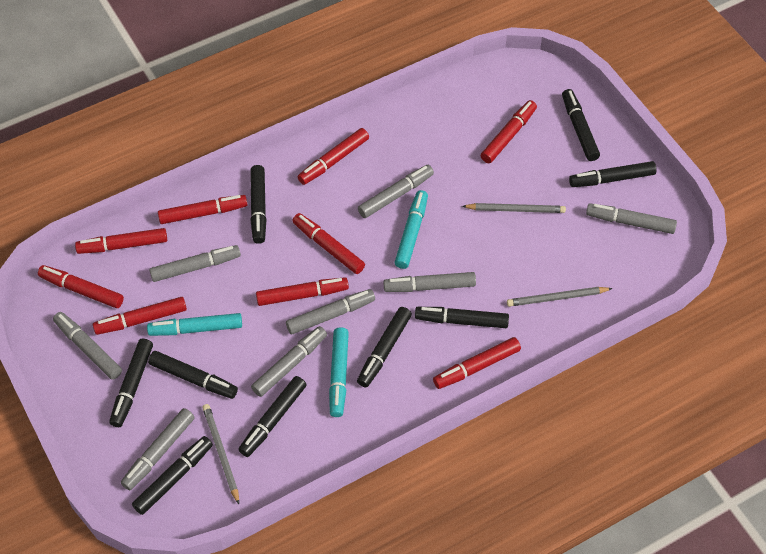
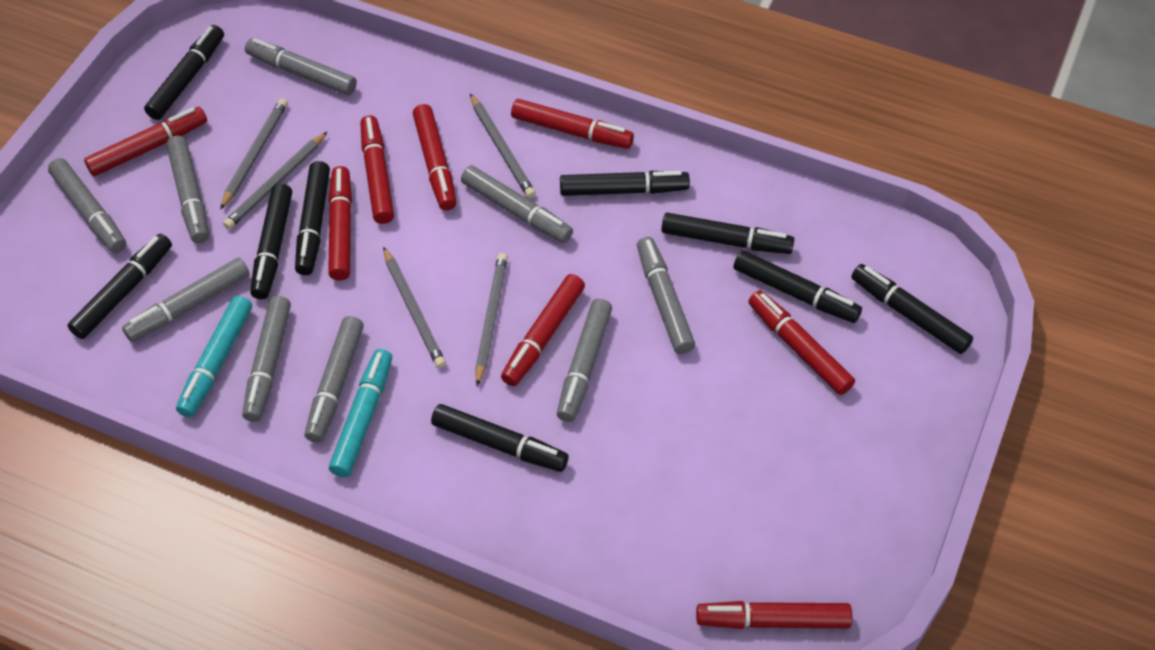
grey marker: 8 -> 9
grey pencil: 3 -> 5
red marker: 9 -> 8
turquoise marker: 3 -> 2

